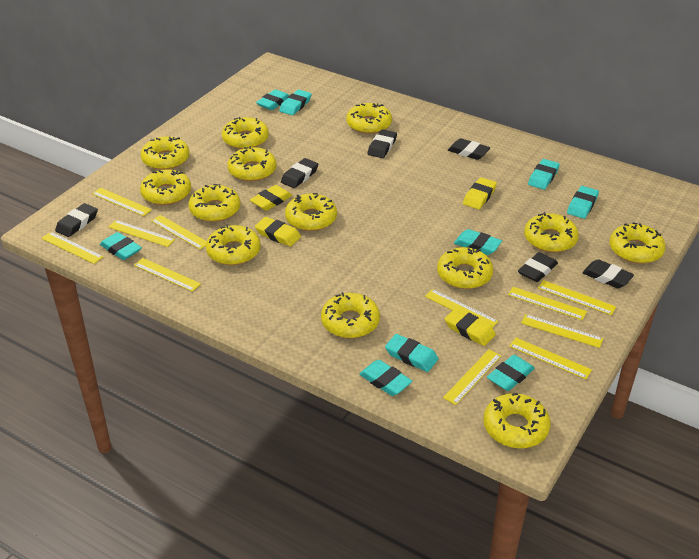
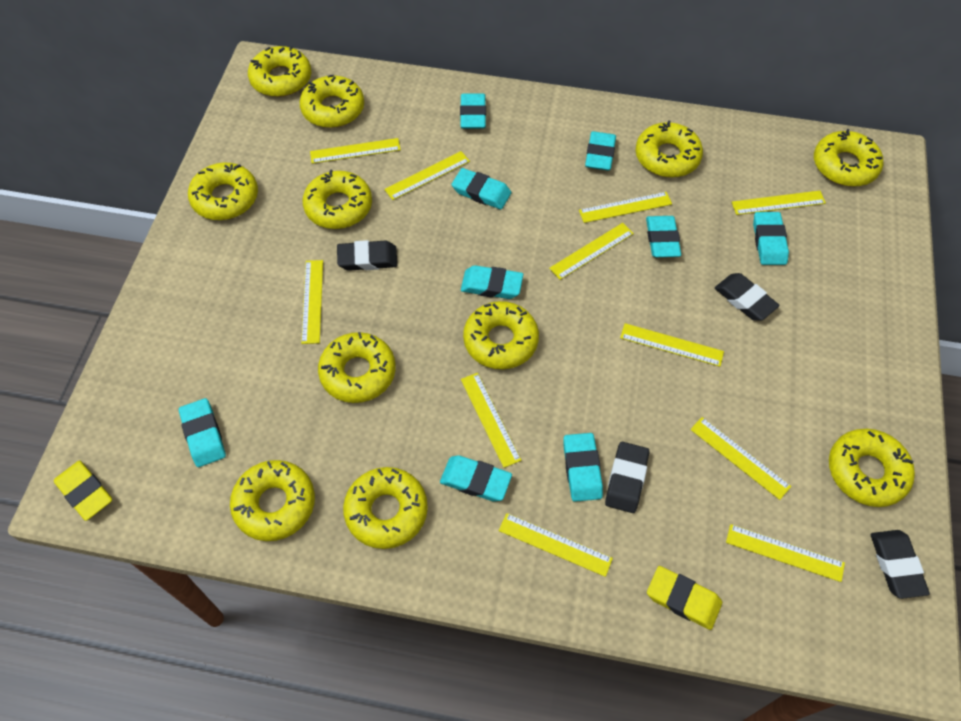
black eraser: 6 -> 4
yellow donut: 13 -> 11
yellow eraser: 4 -> 2

